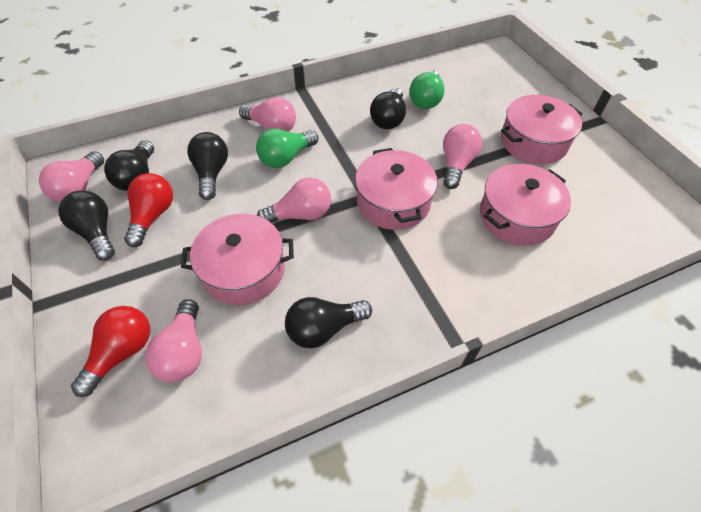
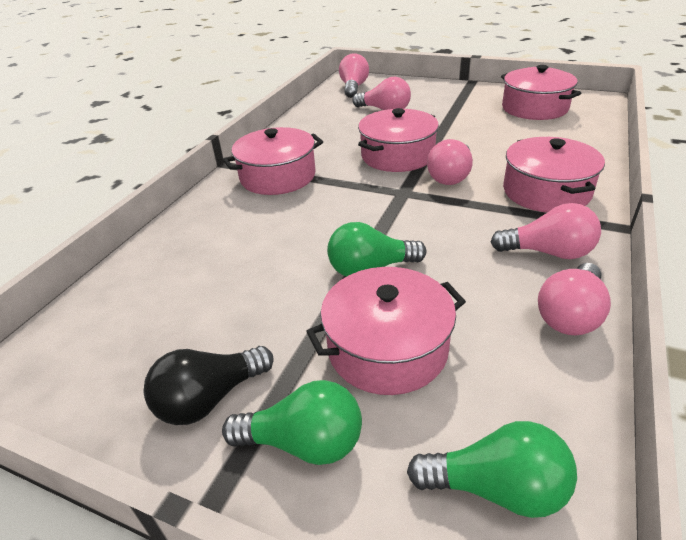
black light bulb: 5 -> 1
green light bulb: 2 -> 3
pink pot: 4 -> 5
red light bulb: 2 -> 0

